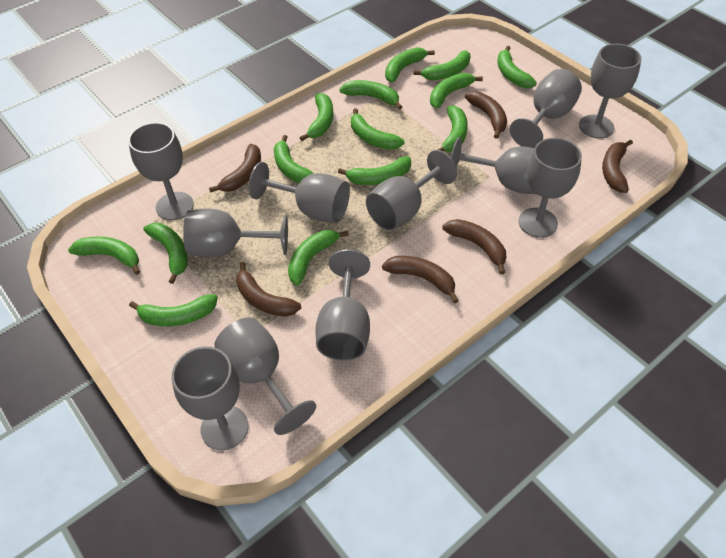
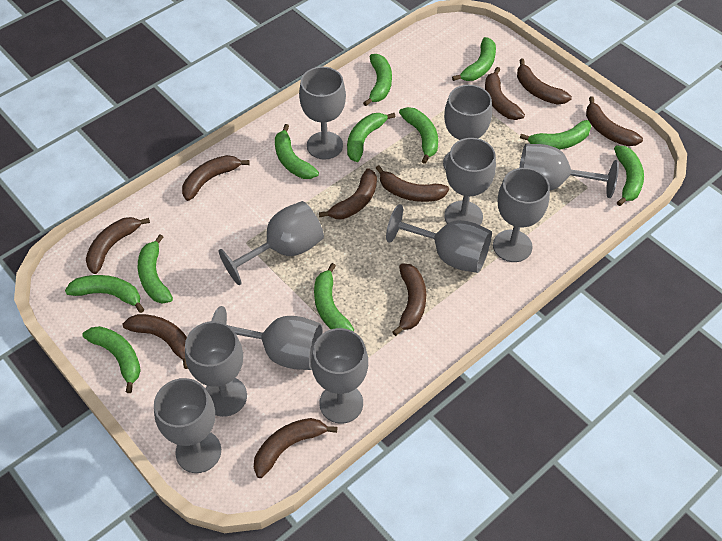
brown banana: 6 -> 10
green banana: 14 -> 11

